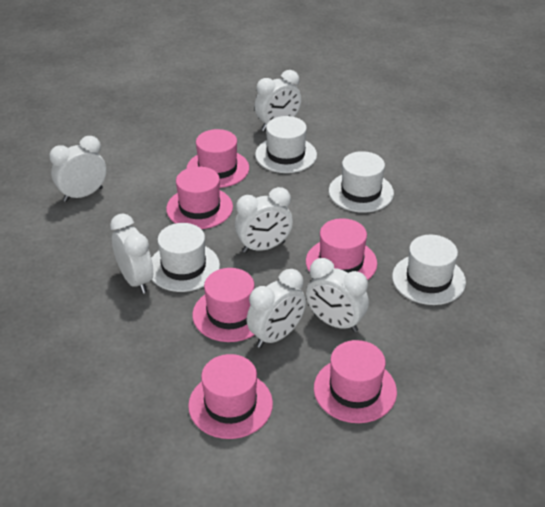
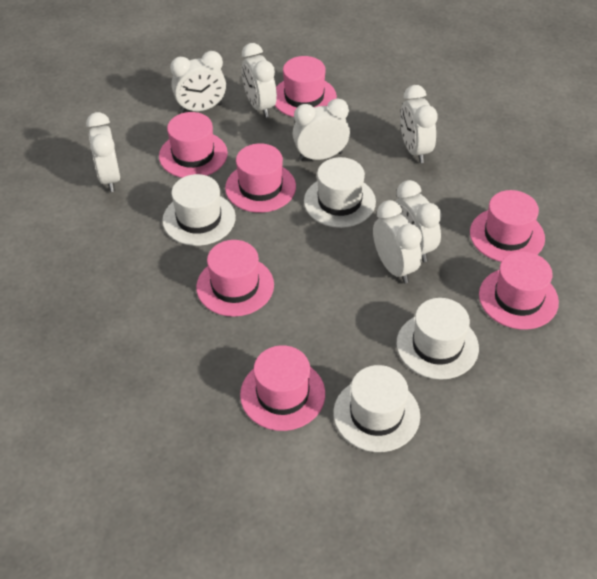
pink hat: 6 -> 7
white clock: 6 -> 7

